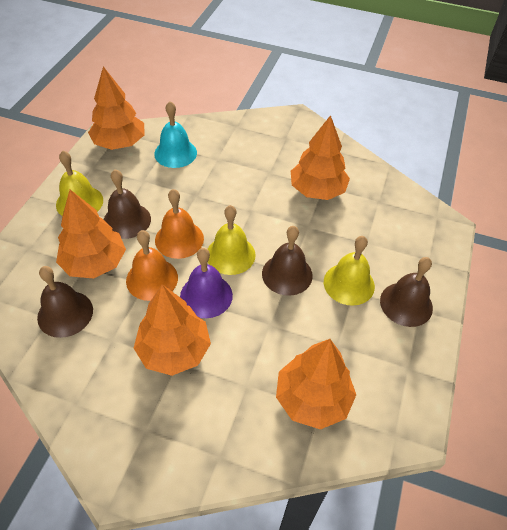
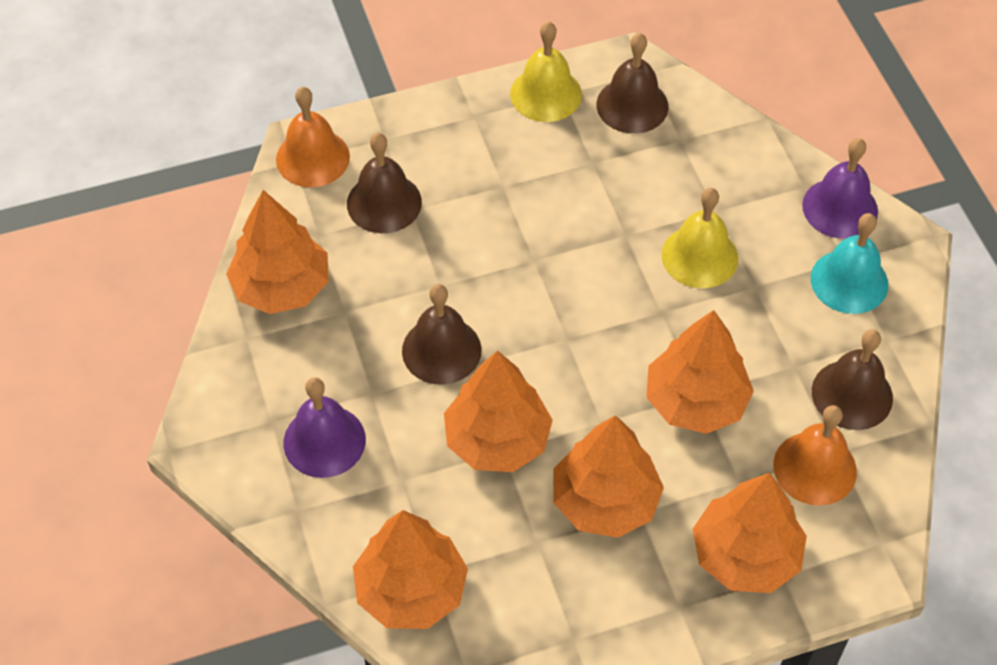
orange tree: 5 -> 6
purple bell: 1 -> 2
yellow bell: 3 -> 2

